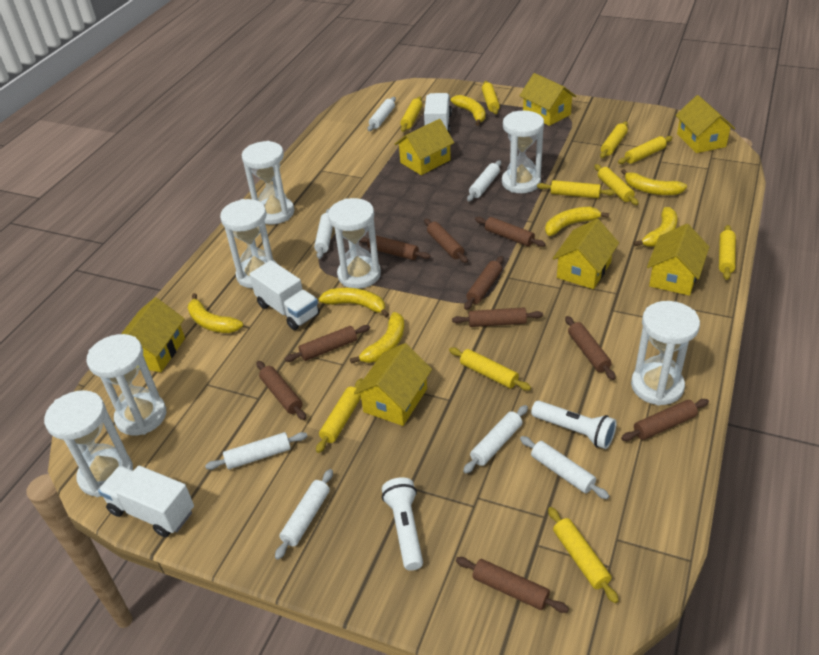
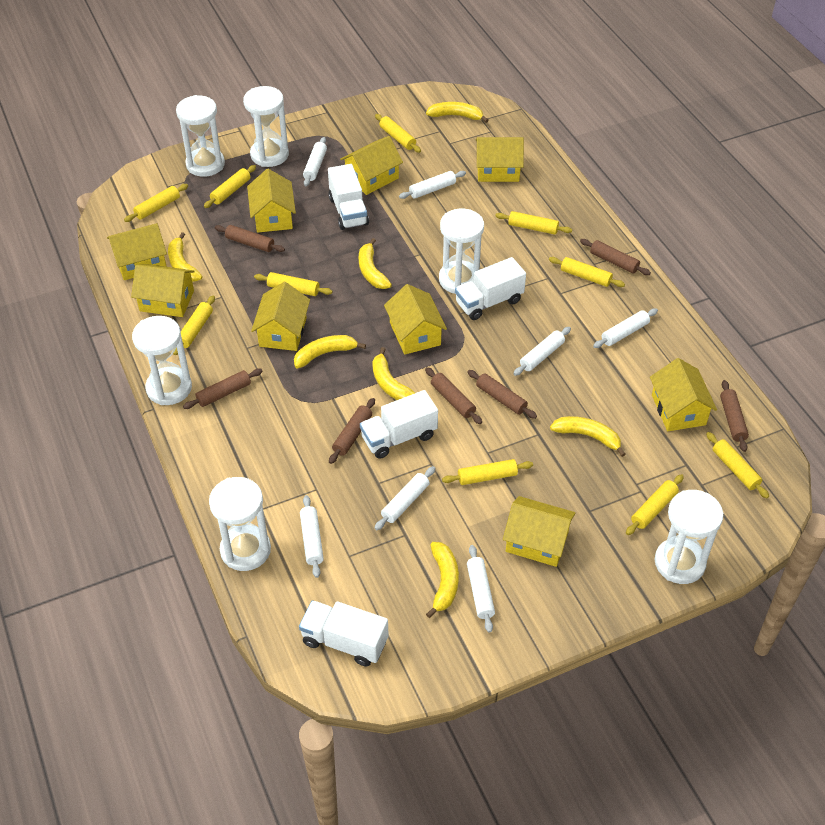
brown rolling pin: 10 -> 7
white flashlight: 2 -> 0
white hourglass: 7 -> 6
white truck: 3 -> 4
yellow house: 7 -> 9

